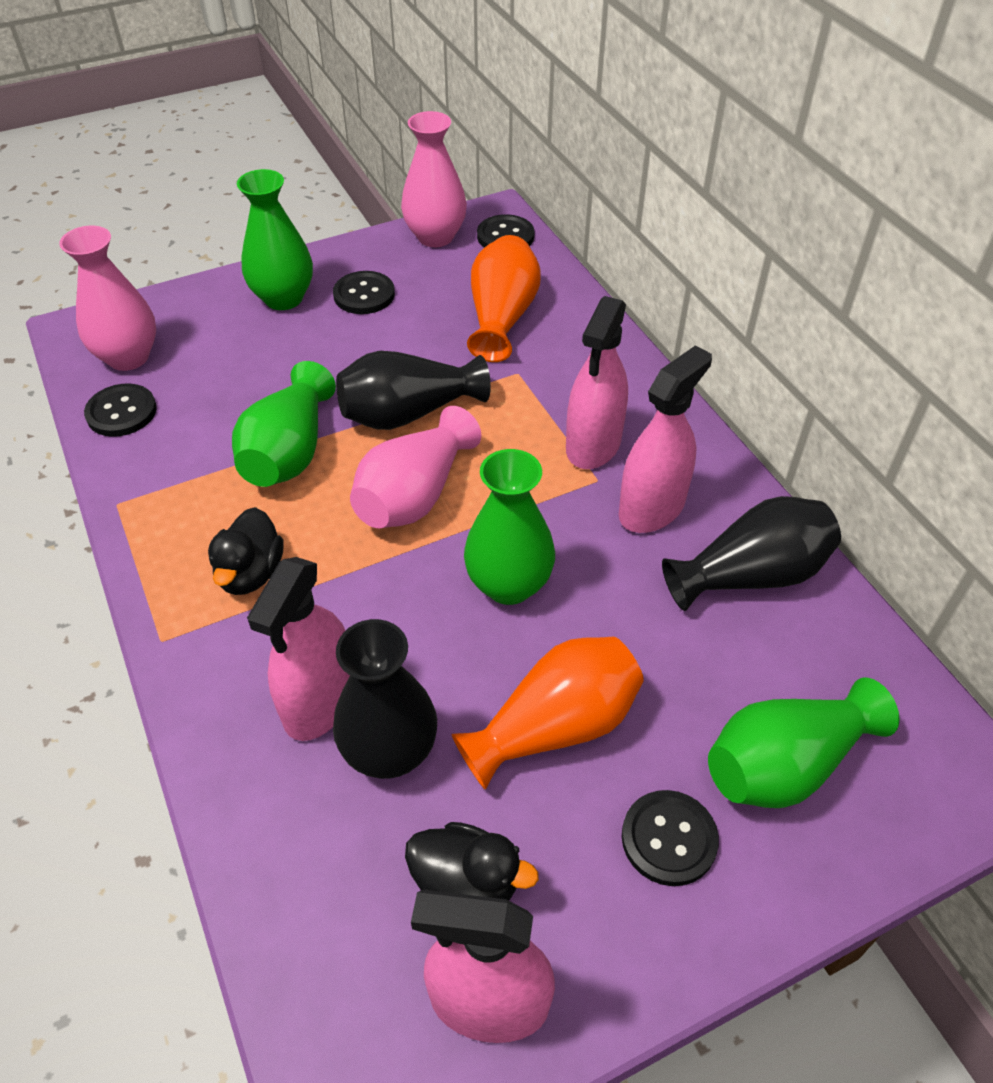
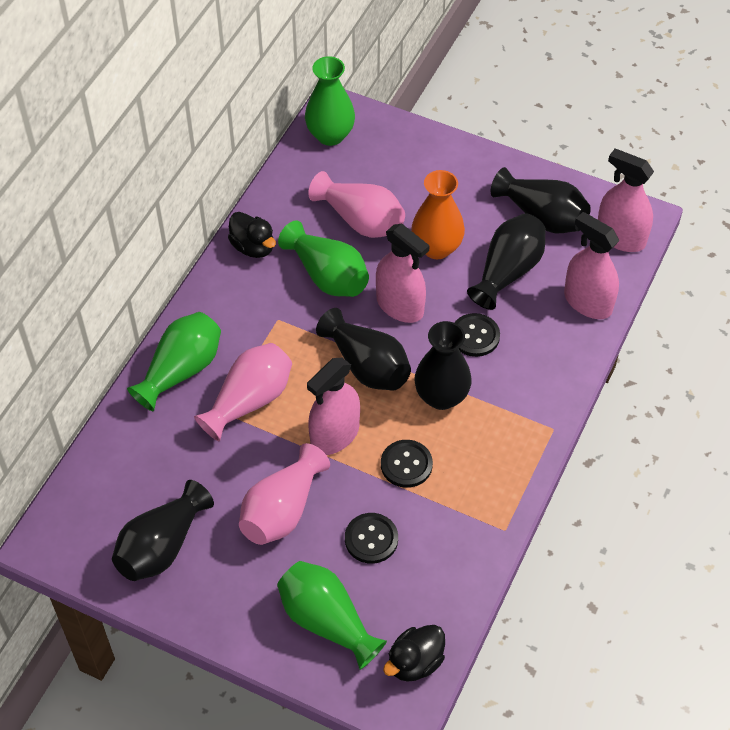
black button: 4 -> 3
black vase: 3 -> 5
orange vase: 2 -> 1

